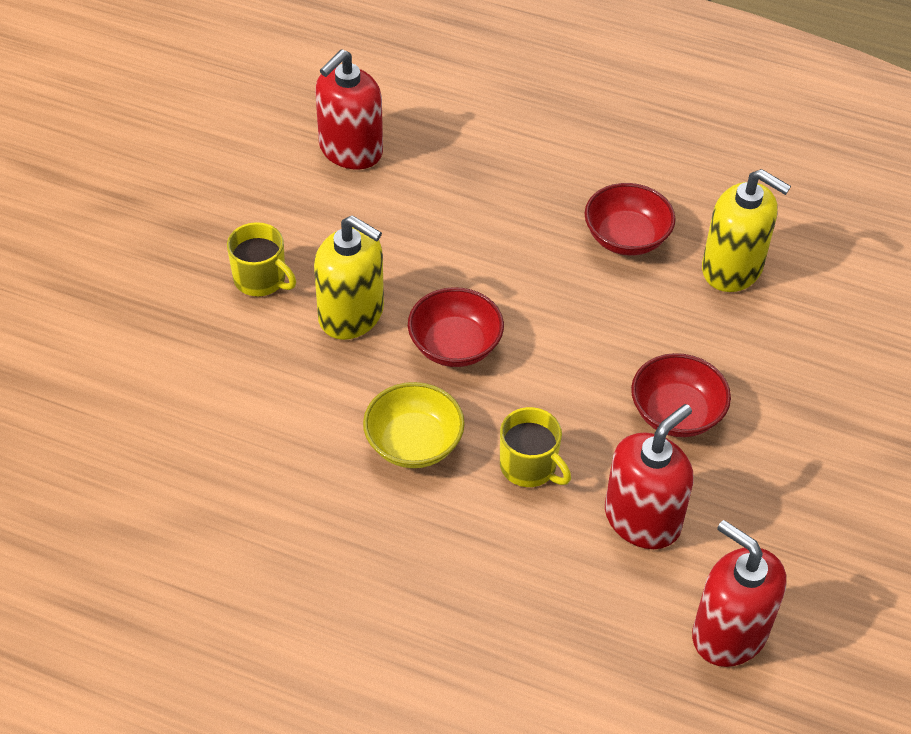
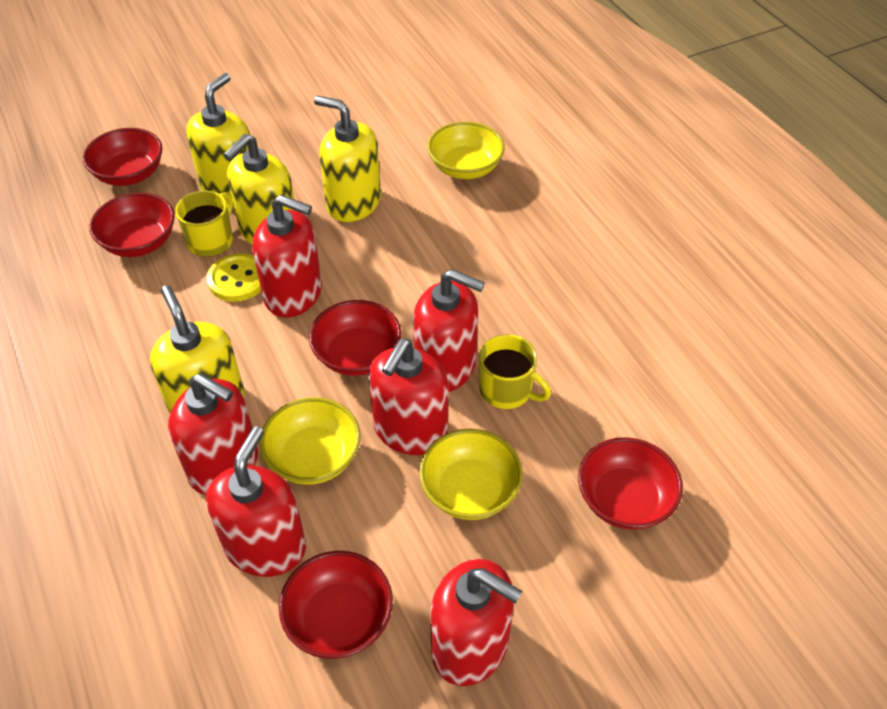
red bowl: 3 -> 5
red soap dispenser: 3 -> 6
yellow bowl: 1 -> 3
yellow button: 0 -> 1
yellow soap dispenser: 2 -> 4

